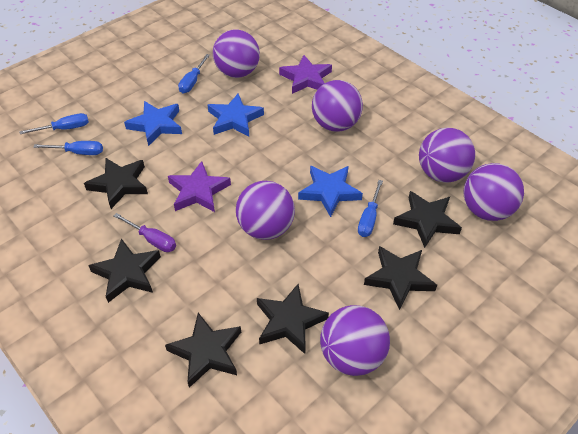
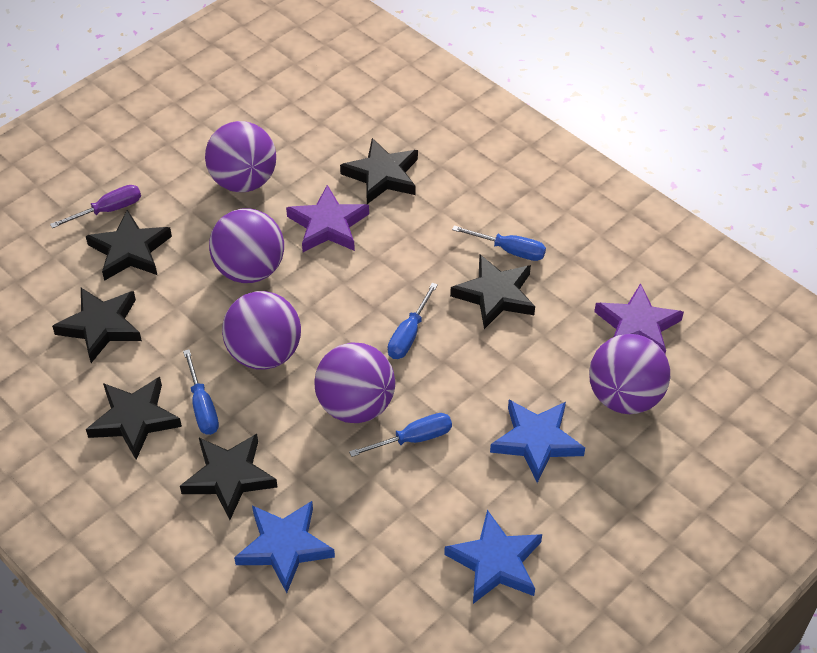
purple ball: 6 -> 5

